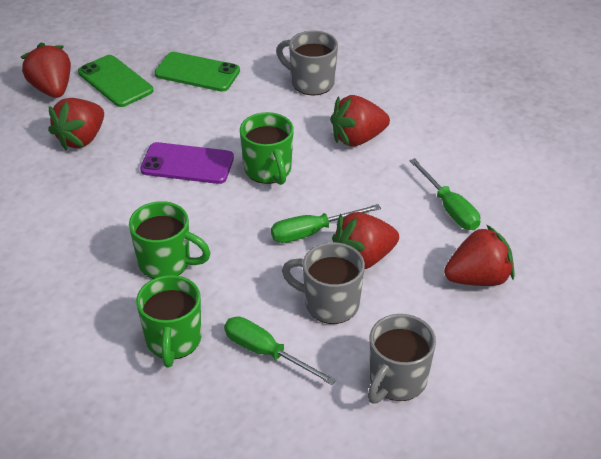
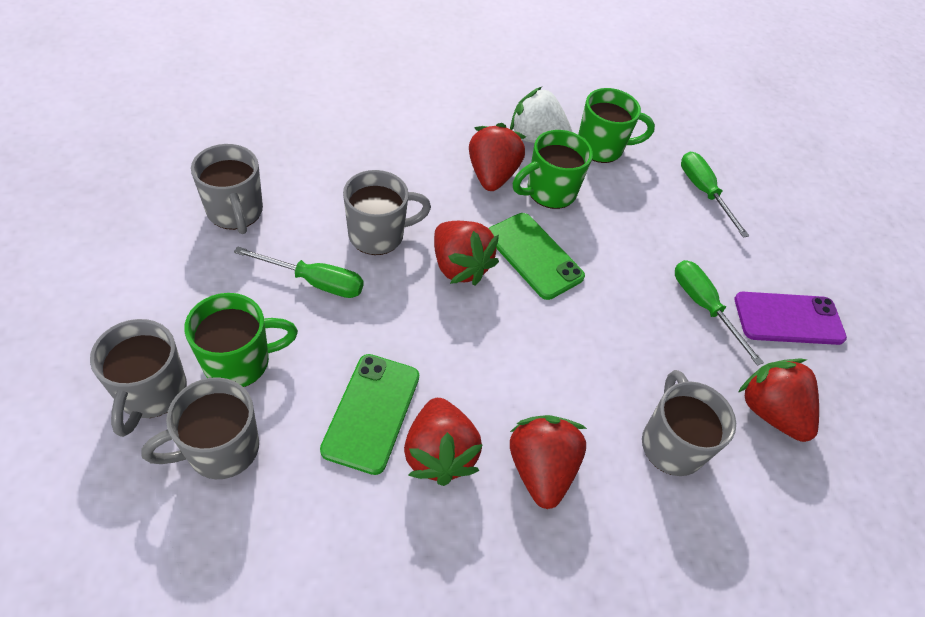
grey mug: 3 -> 5
white strawberry: 0 -> 1

